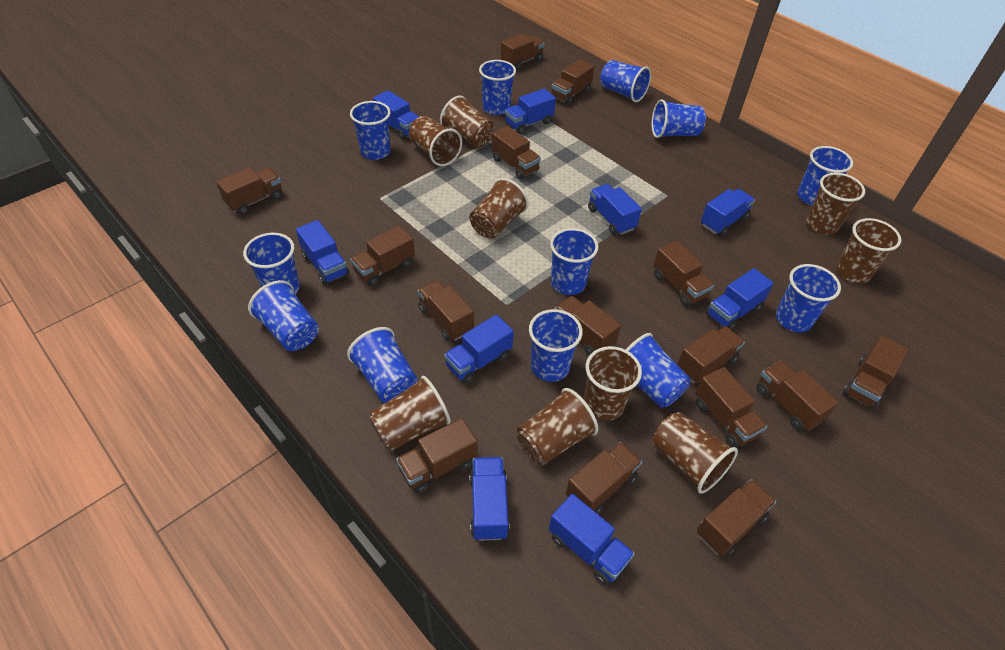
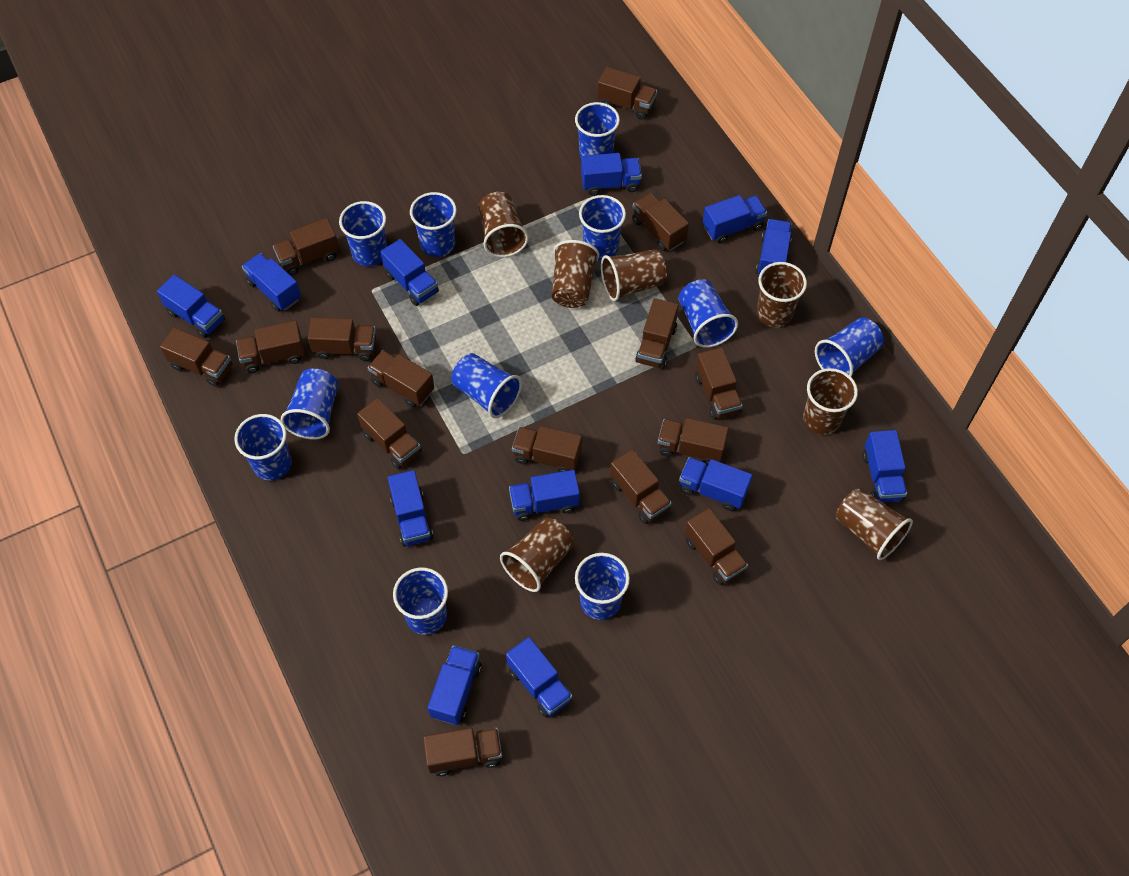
blue cup: 12 -> 11
blue truck: 9 -> 12
brown cup: 9 -> 7

